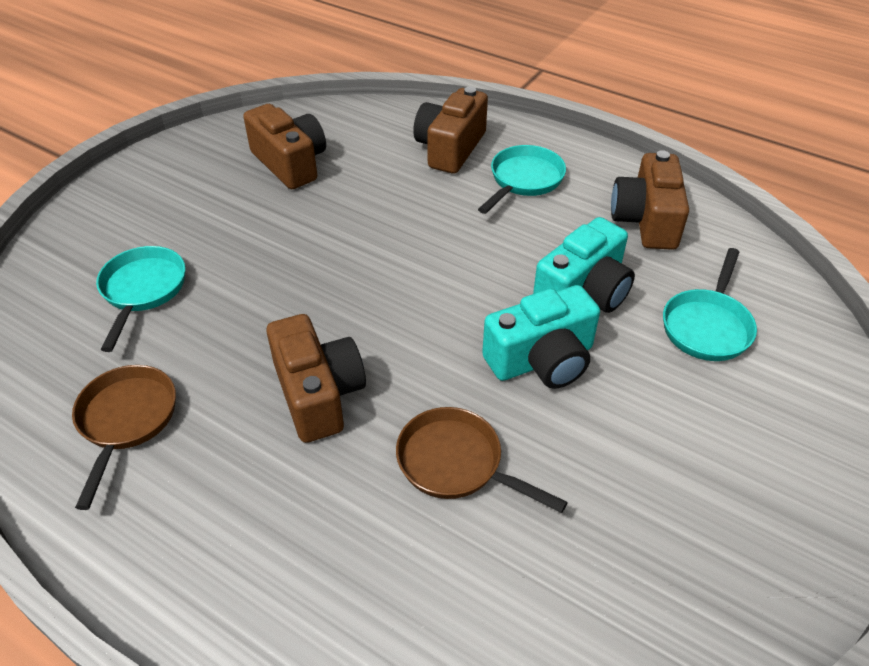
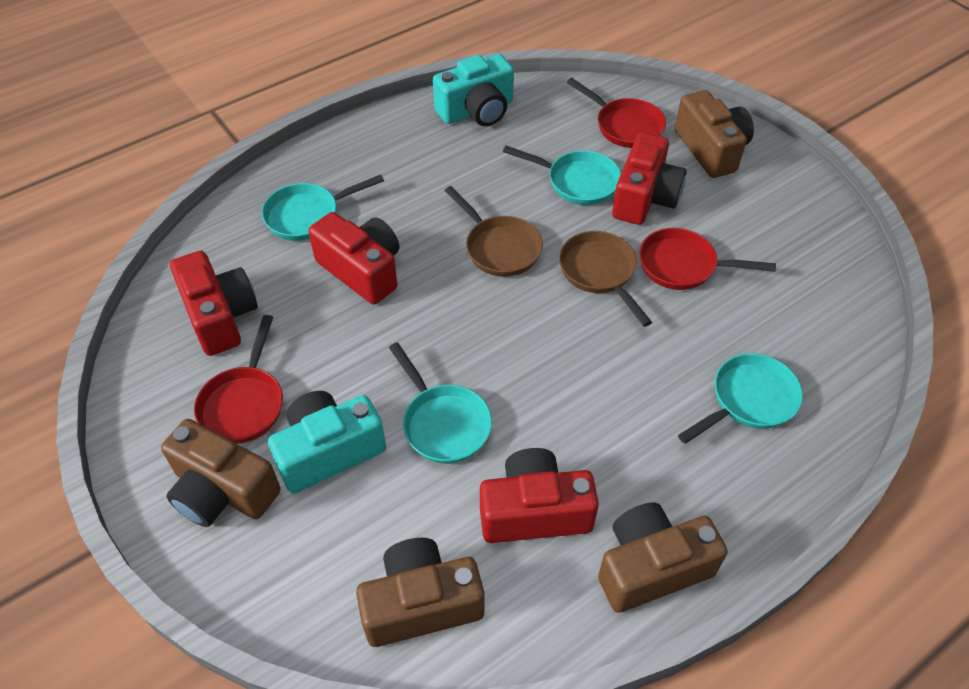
red camera: 0 -> 4
red pan: 0 -> 3
turquoise pan: 3 -> 4

